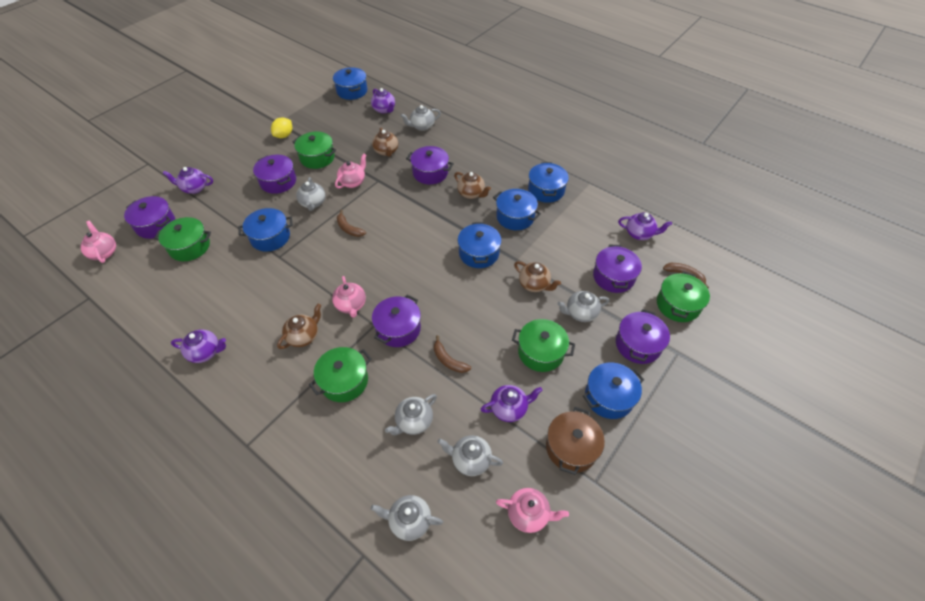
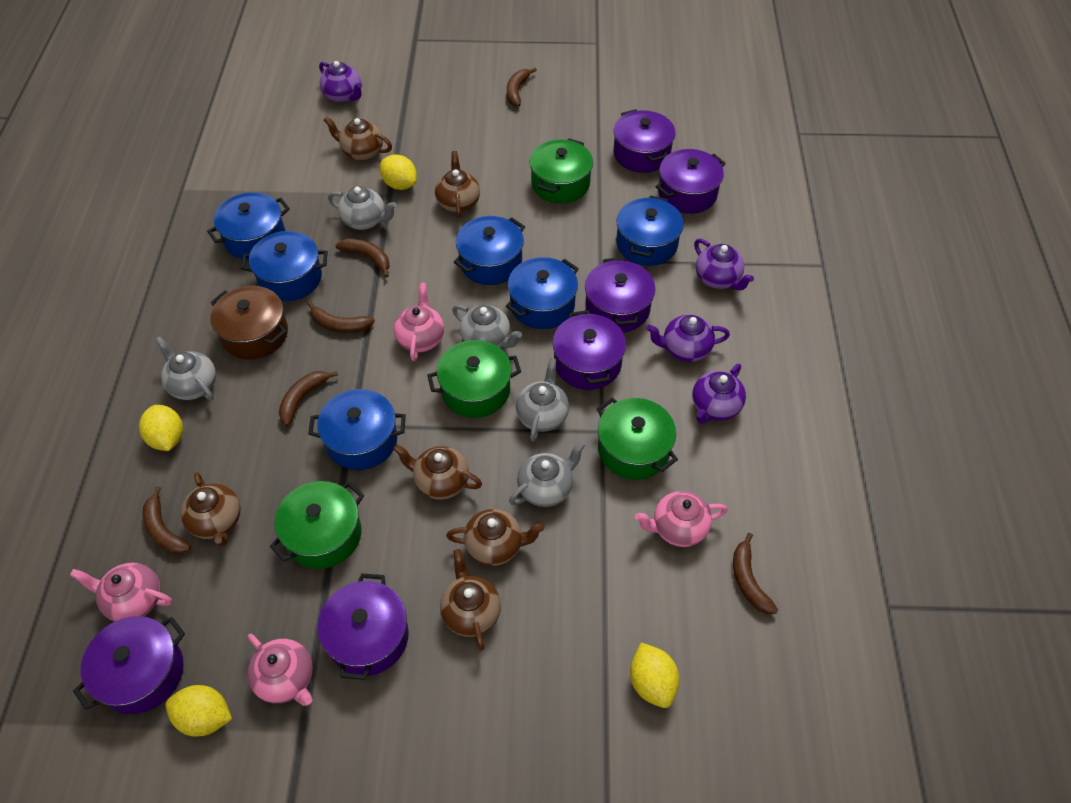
brown banana: 3 -> 6
brown teapot: 4 -> 6
green pot: 5 -> 4
grey teapot: 6 -> 5
purple teapot: 5 -> 4
yellow lemon: 1 -> 4

